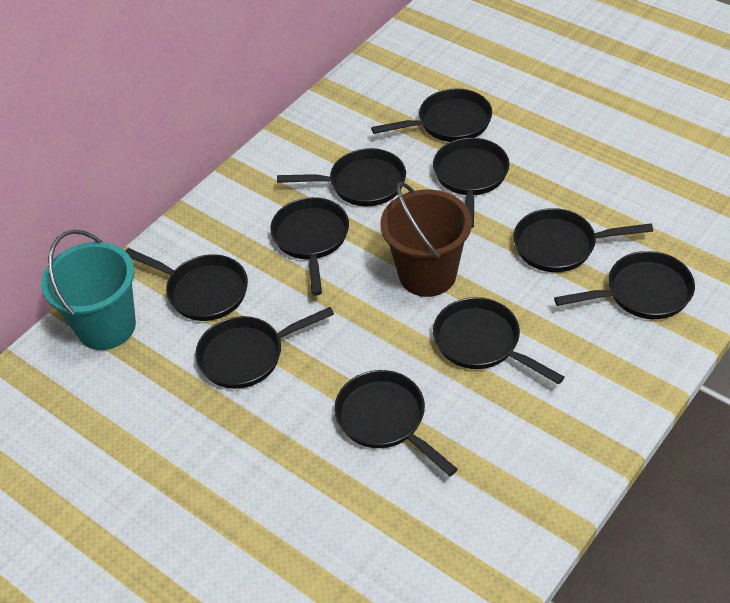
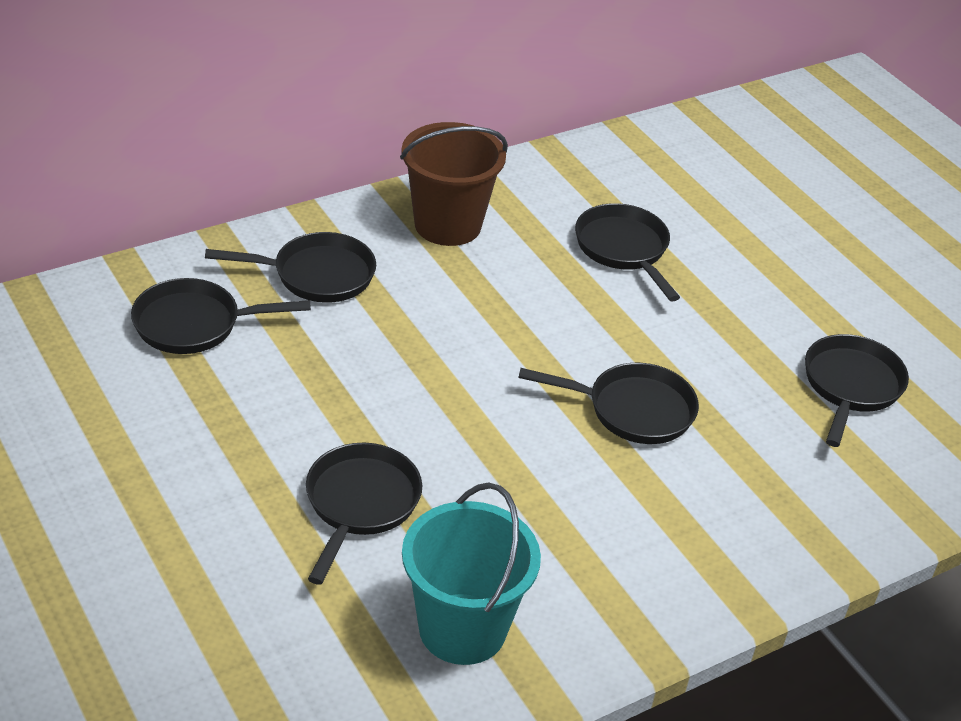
black pan: 10 -> 6

